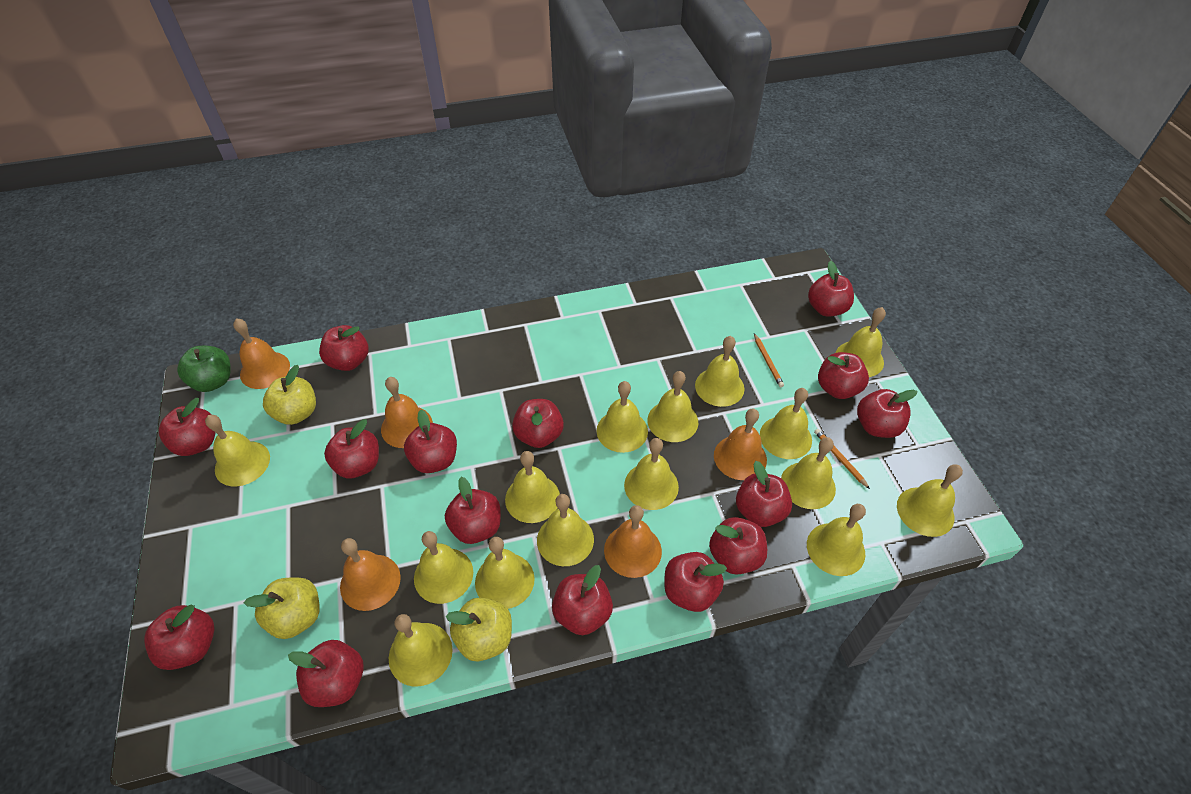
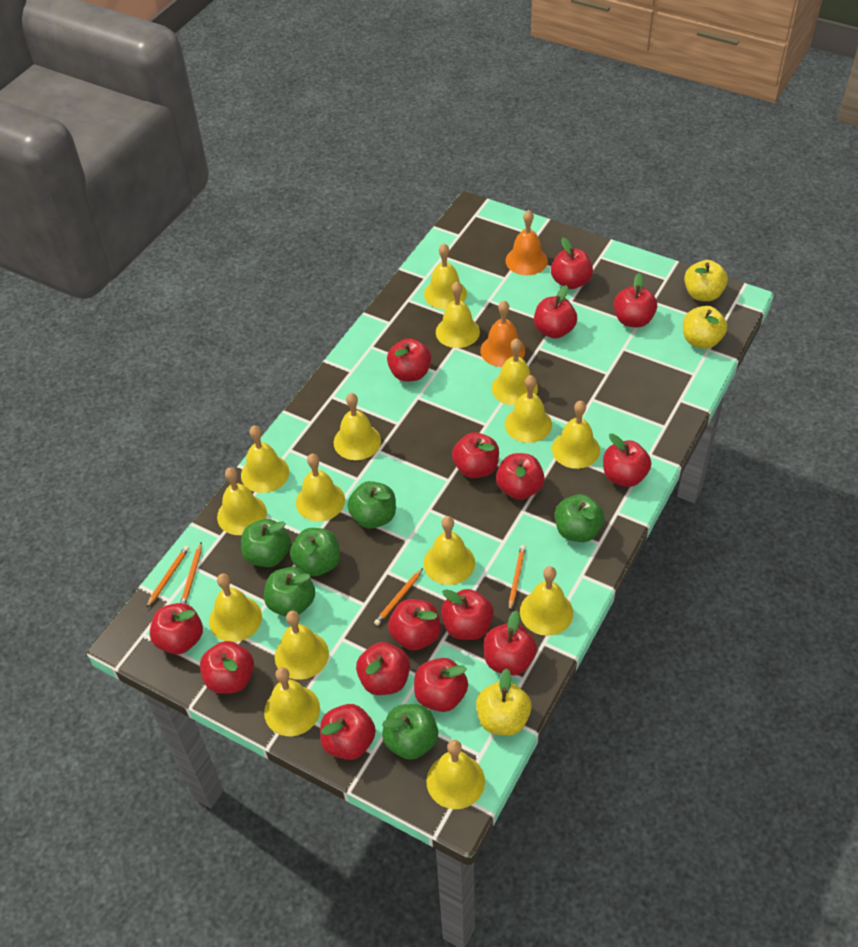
green apple: 1 -> 6
orange bell: 5 -> 2
orange pencil: 2 -> 4

